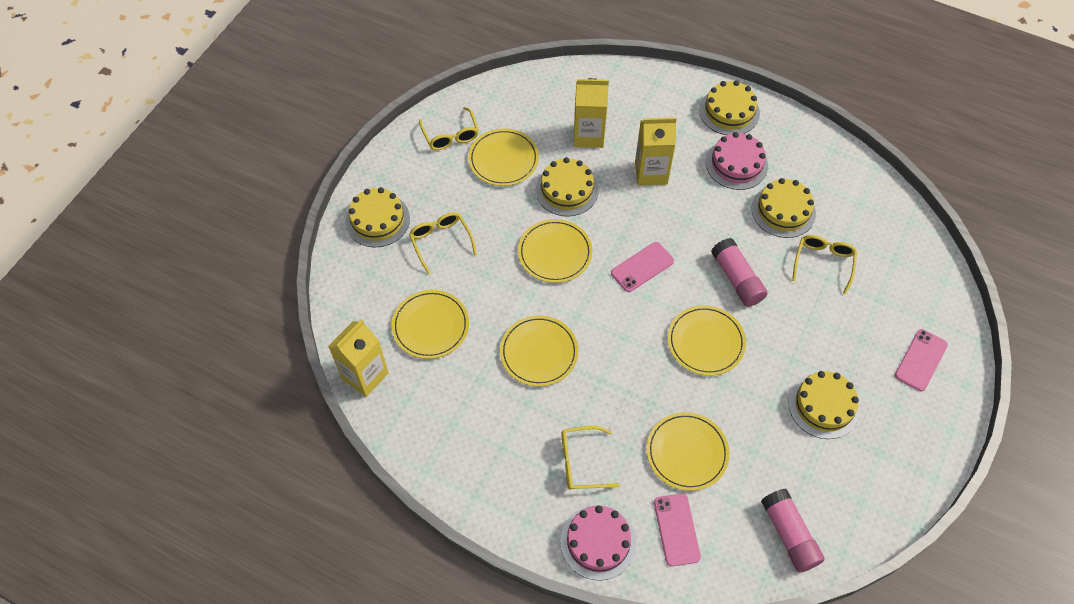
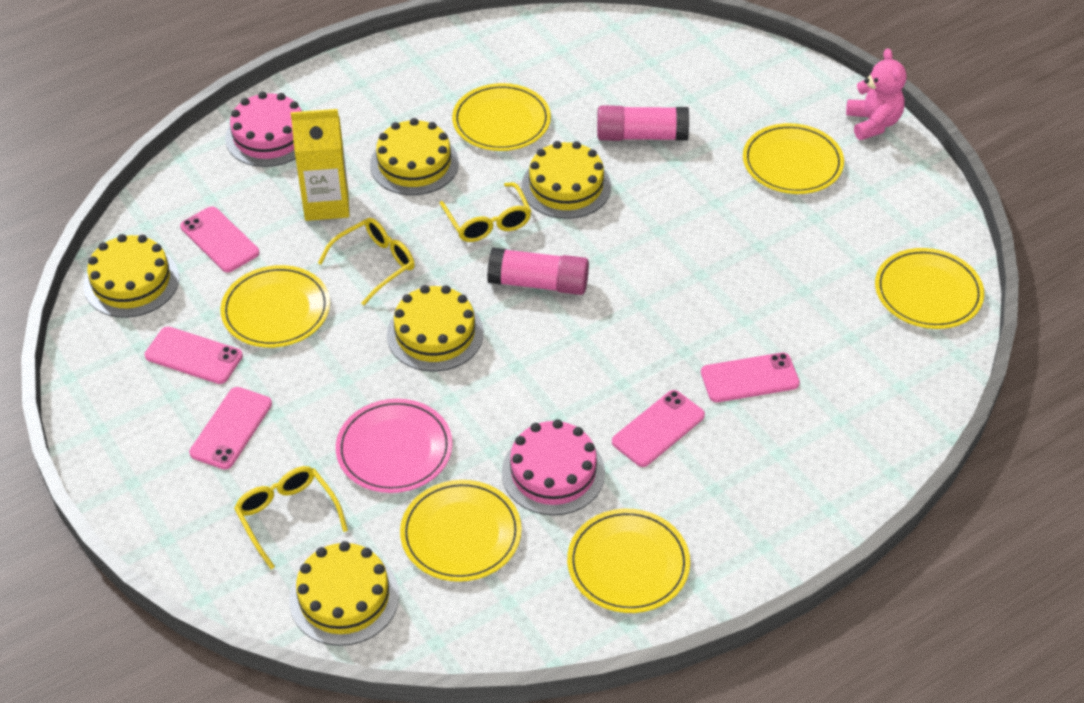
pink phone: 3 -> 5
pink plate: 0 -> 1
pink teddy bear: 0 -> 1
yellow carton: 3 -> 1
yellow glasses: 4 -> 3

